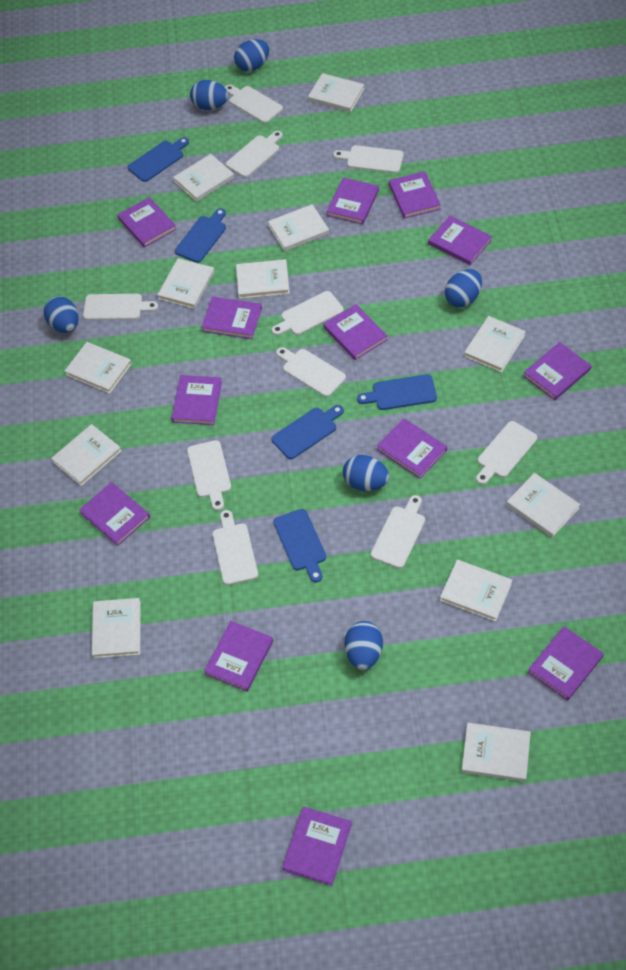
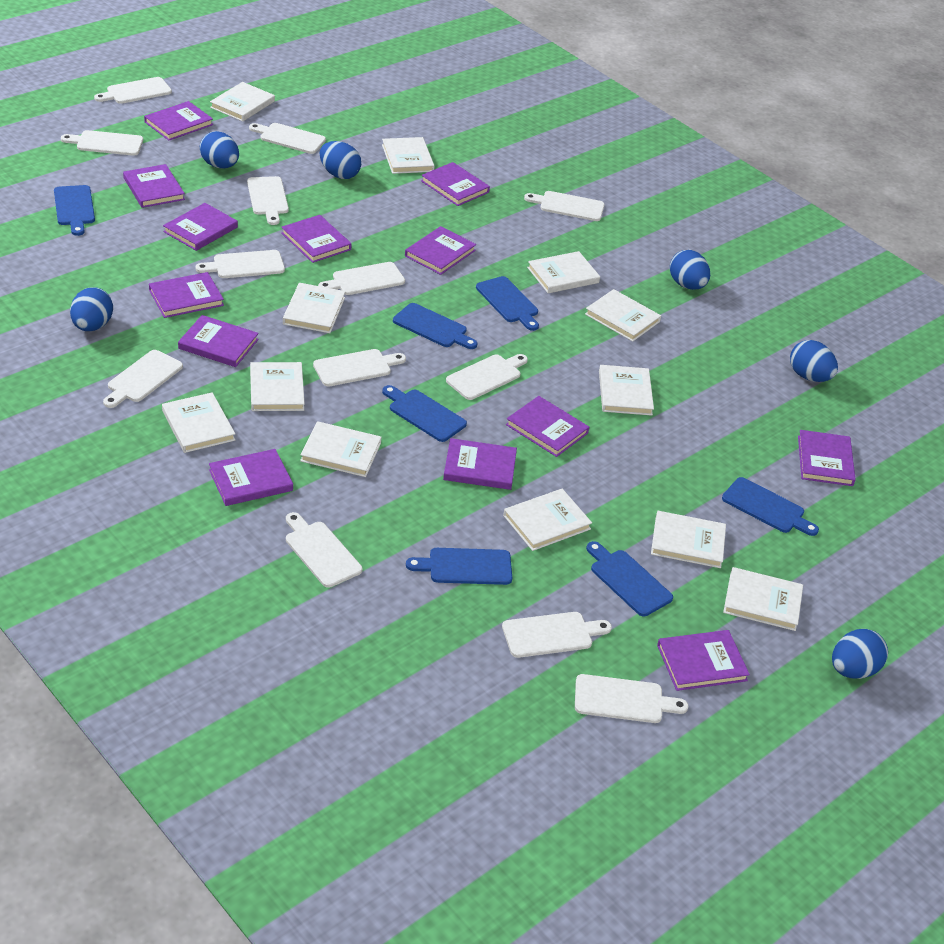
blue cutting board: 5 -> 7
white cutting board: 10 -> 13

